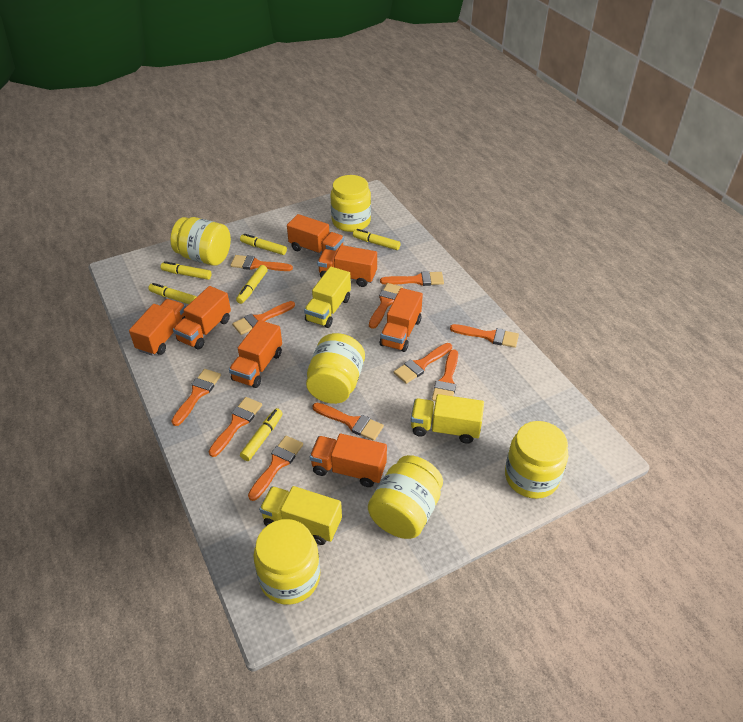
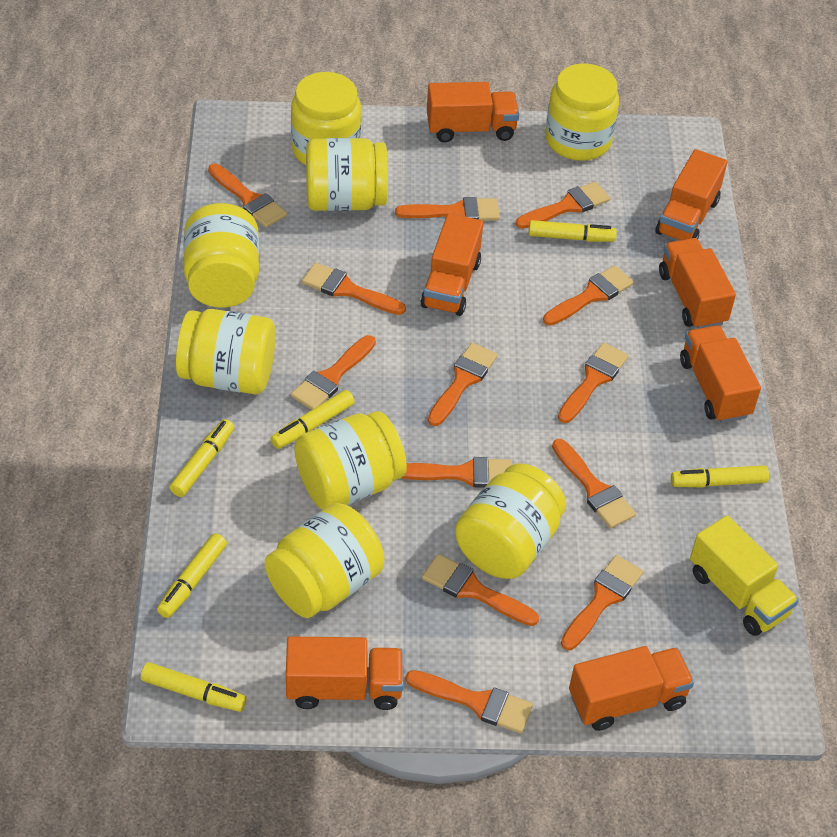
orange brush: 11 -> 13
yellow jar: 6 -> 8
yellow truck: 3 -> 1

